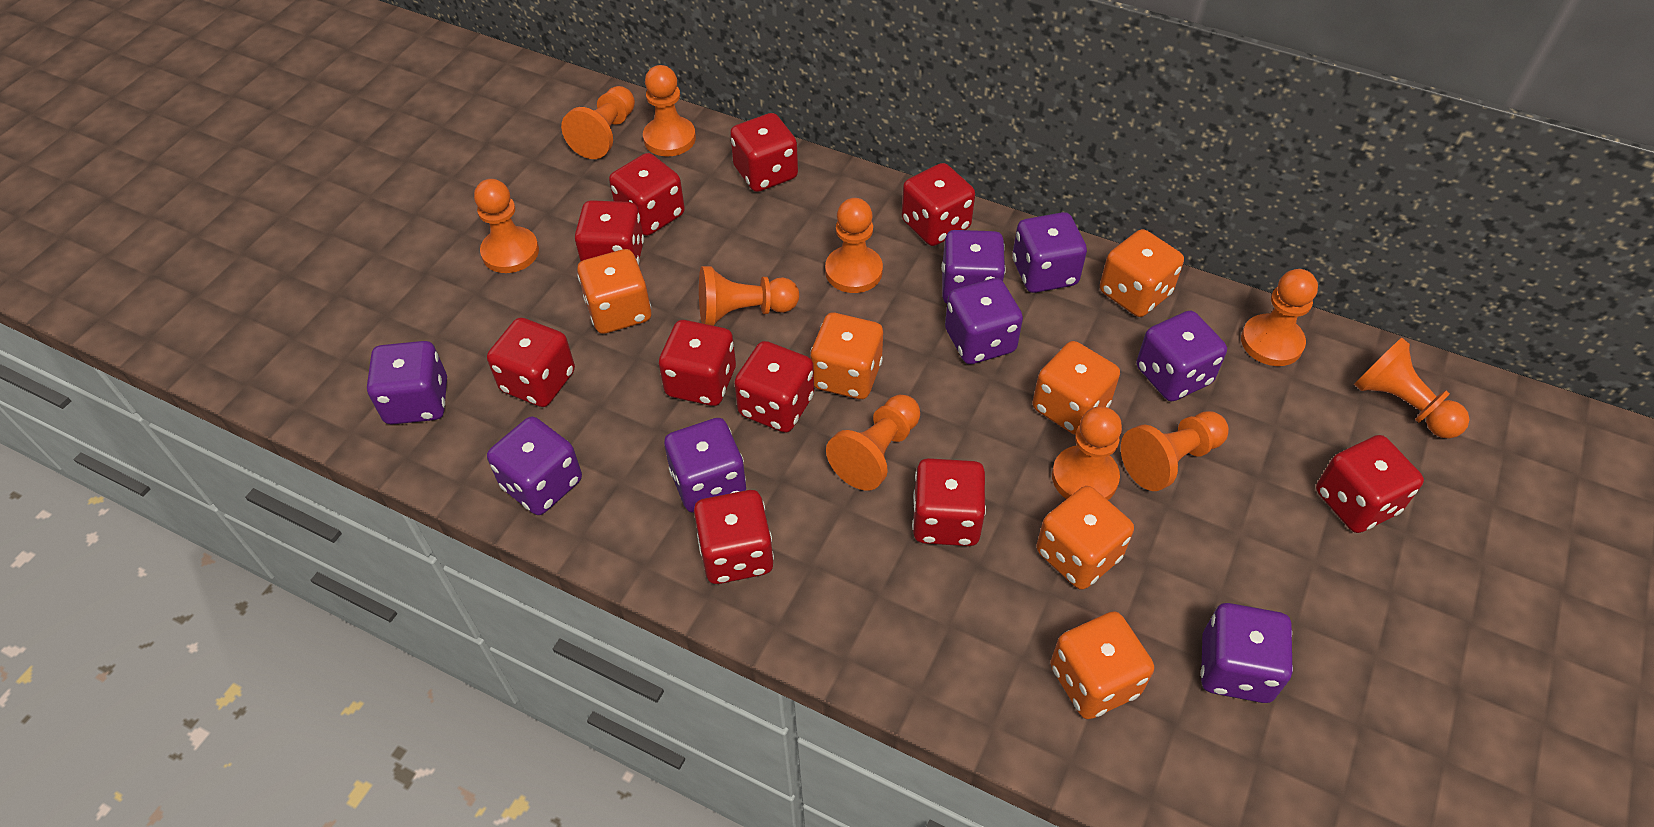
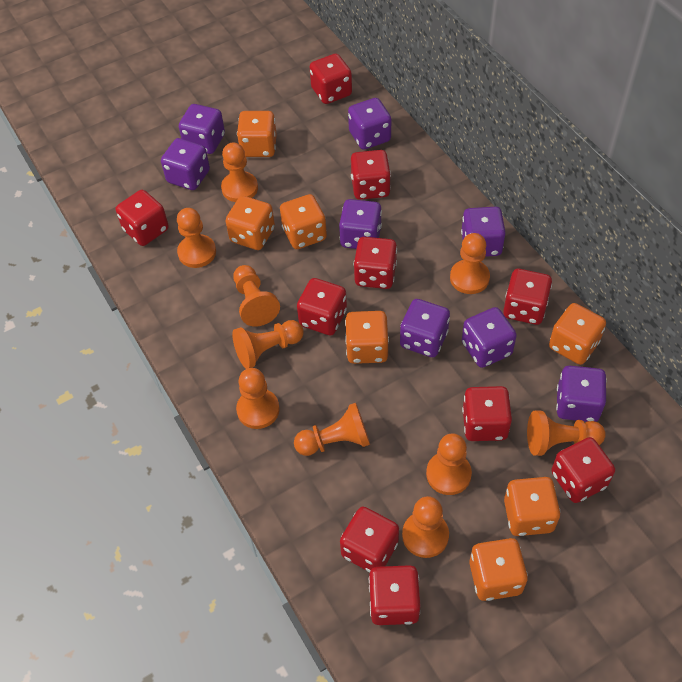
orange dice: 6 -> 7

